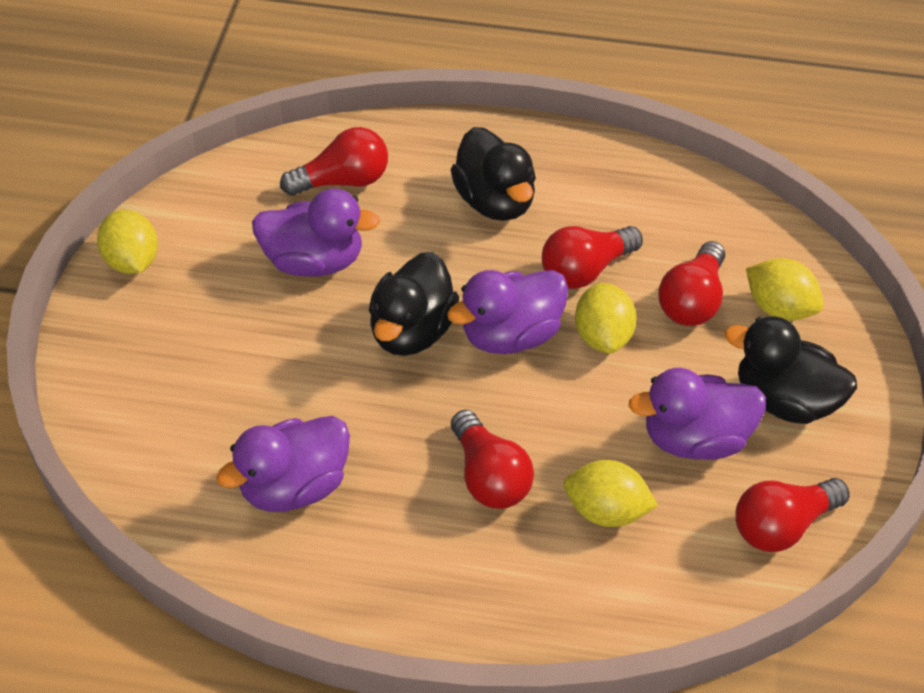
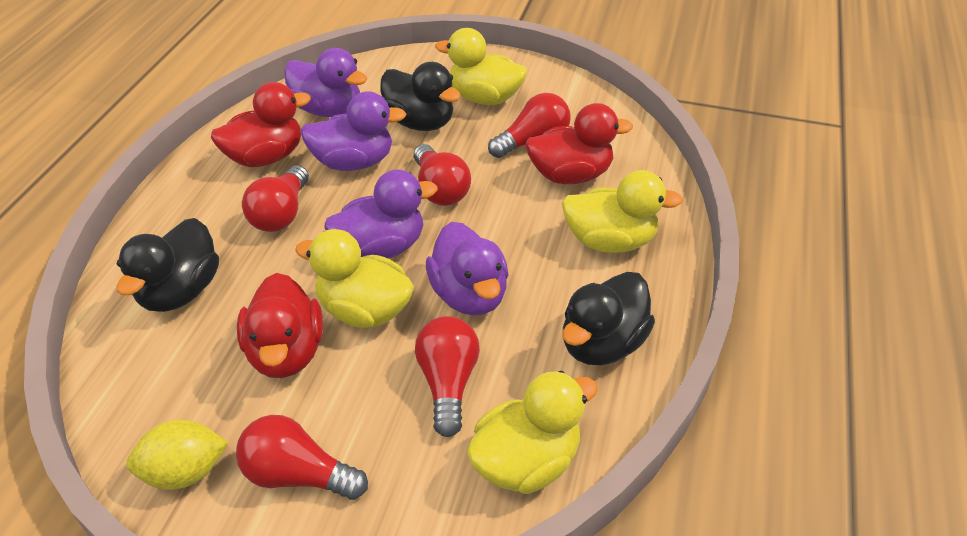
red duck: 0 -> 3
yellow duck: 0 -> 4
yellow lemon: 4 -> 1

